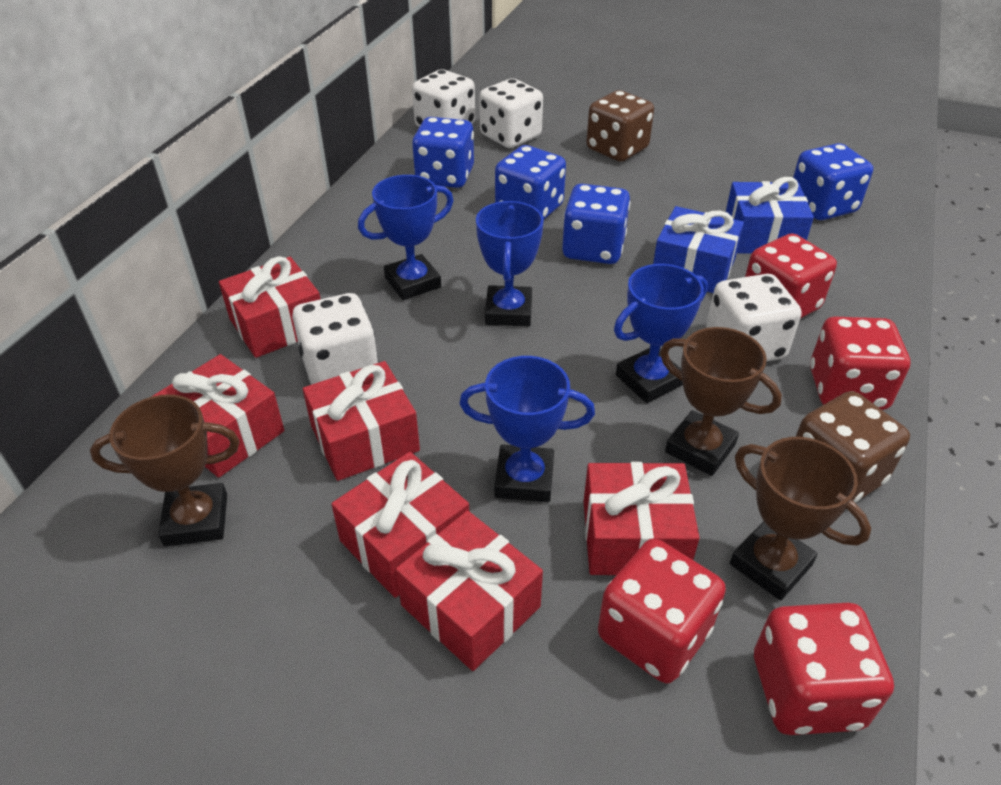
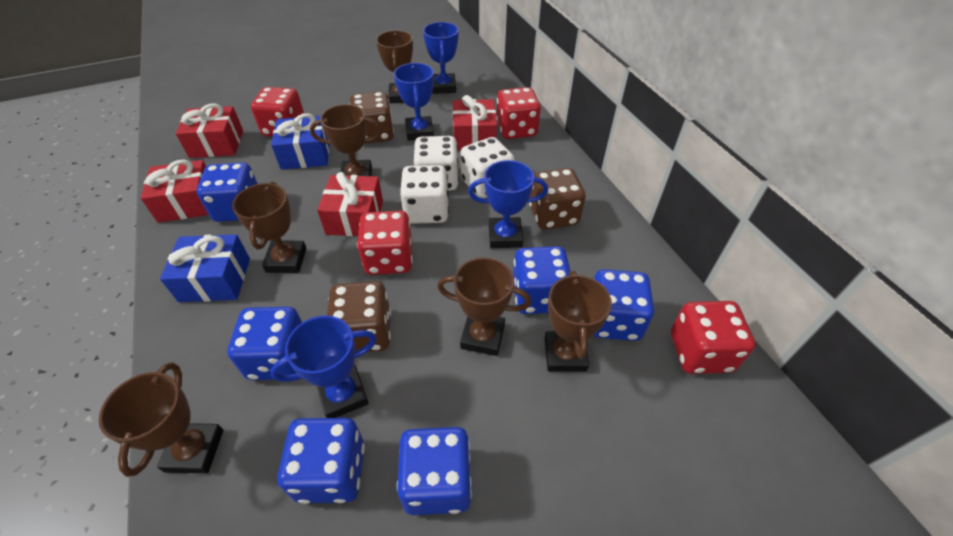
blue dice: 4 -> 6
brown dice: 2 -> 3
brown trophy: 3 -> 6
red gift: 6 -> 4
white dice: 4 -> 3

